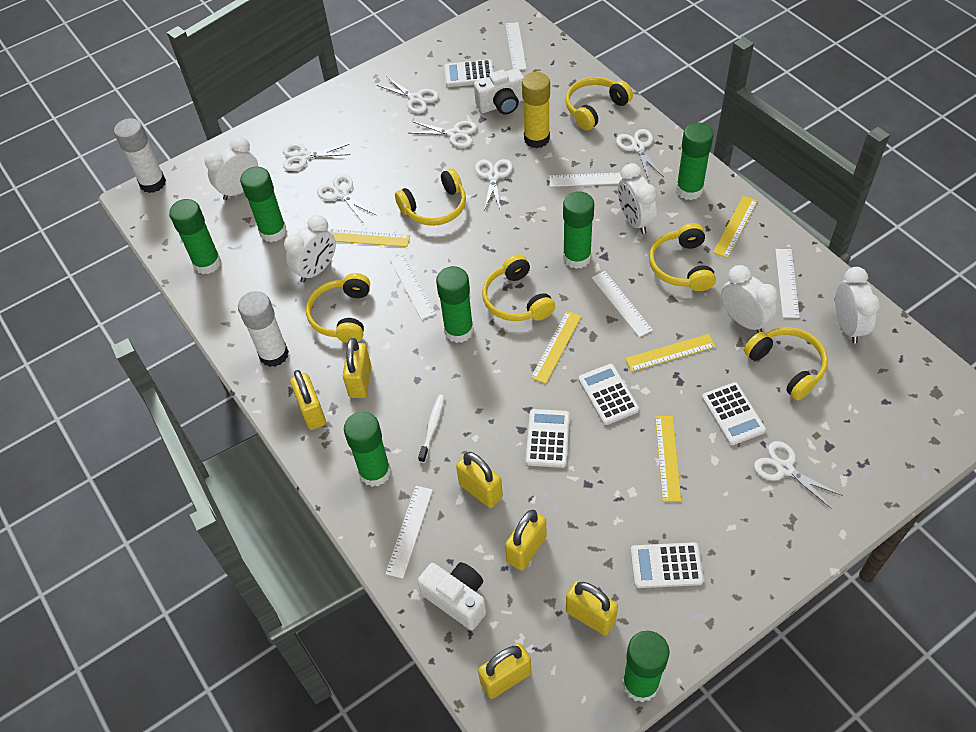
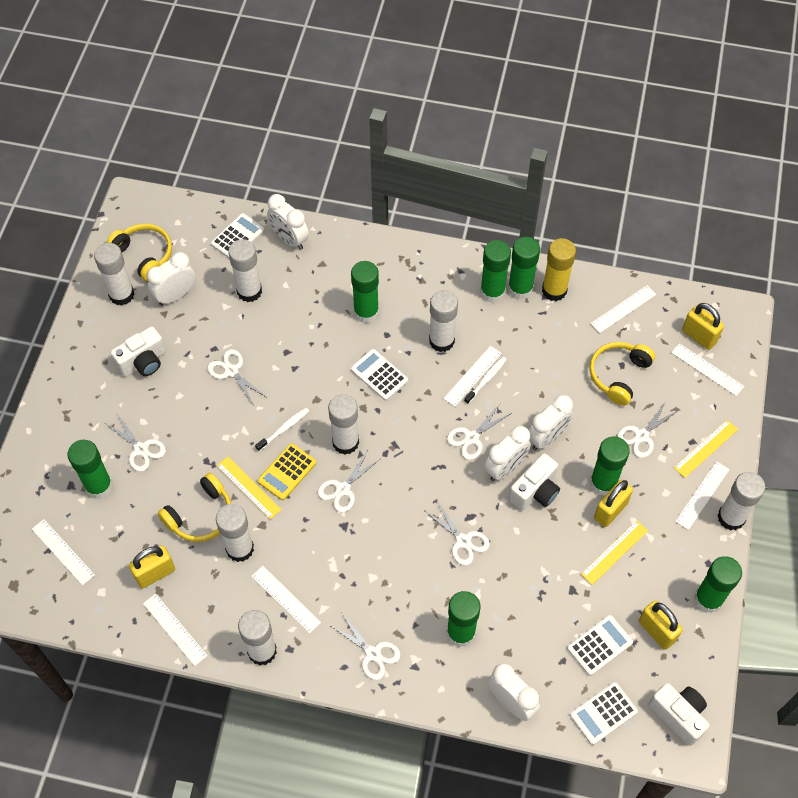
white calculator: 5 -> 4
white camera: 2 -> 3
white glue stick: 2 -> 7
white ruler: 6 -> 7
white toothbrush: 1 -> 2
yellow calculator: 0 -> 1
yellow headphones: 6 -> 3
yellow padlock: 6 -> 4
yellow ruler: 5 -> 3

